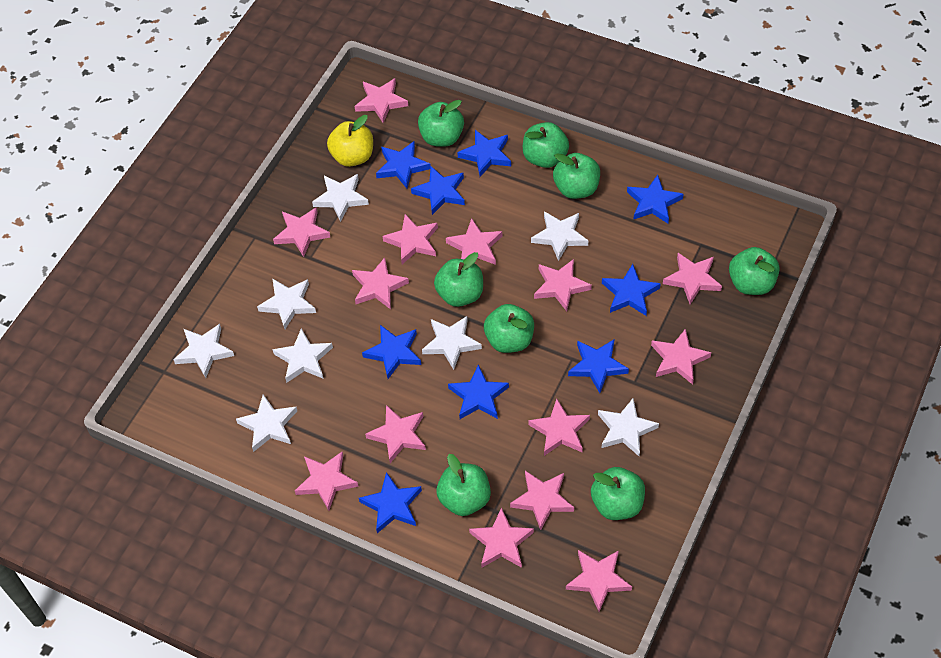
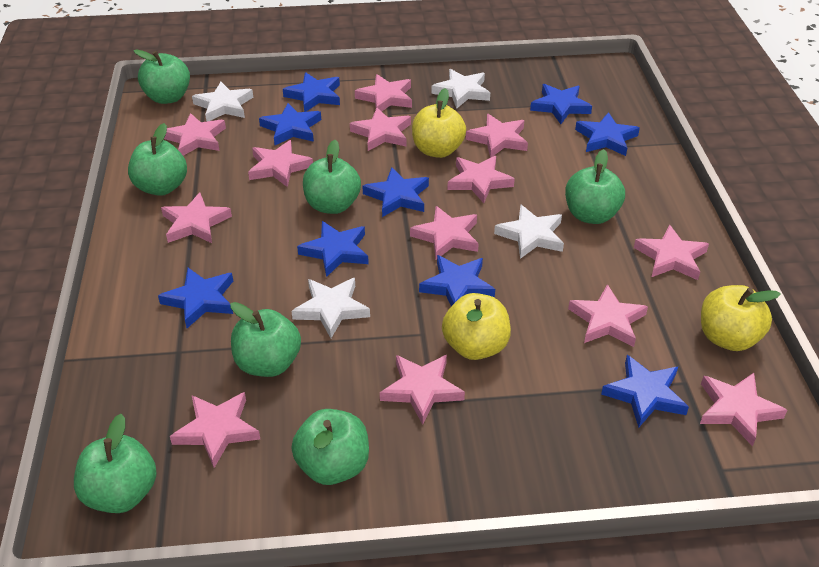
green apple: 8 -> 7
pink star: 14 -> 13
white star: 8 -> 4
yellow apple: 1 -> 3

